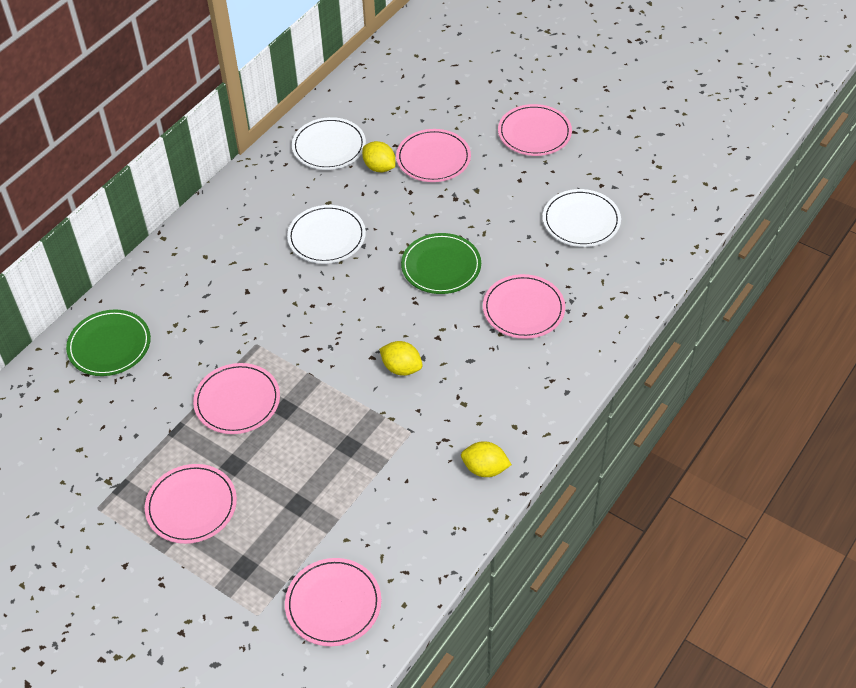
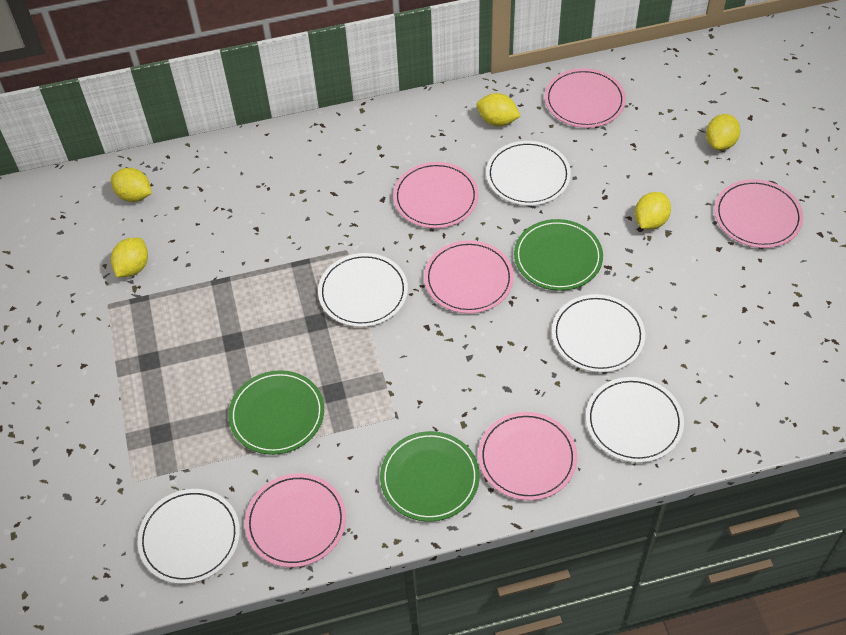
green plate: 2 -> 3
white plate: 3 -> 5
yellow lemon: 3 -> 5

